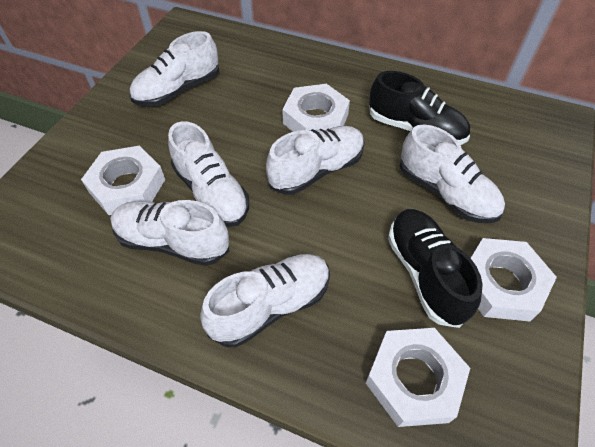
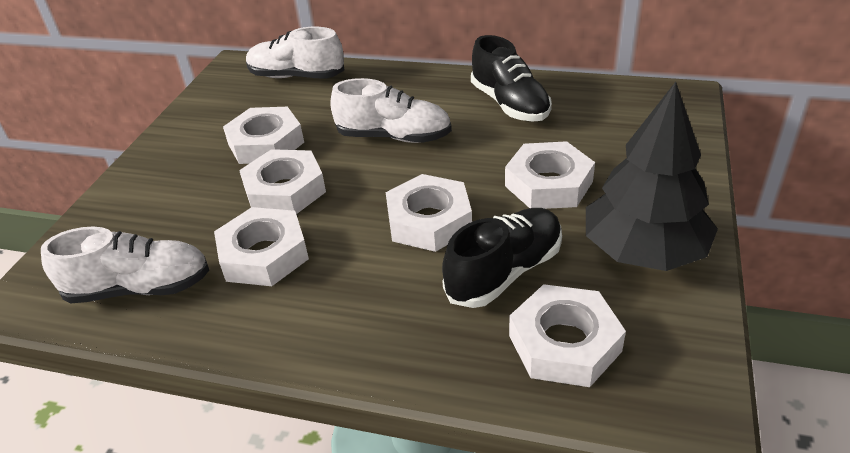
black tree: 0 -> 1
white nut: 4 -> 6
white shoe: 6 -> 3

